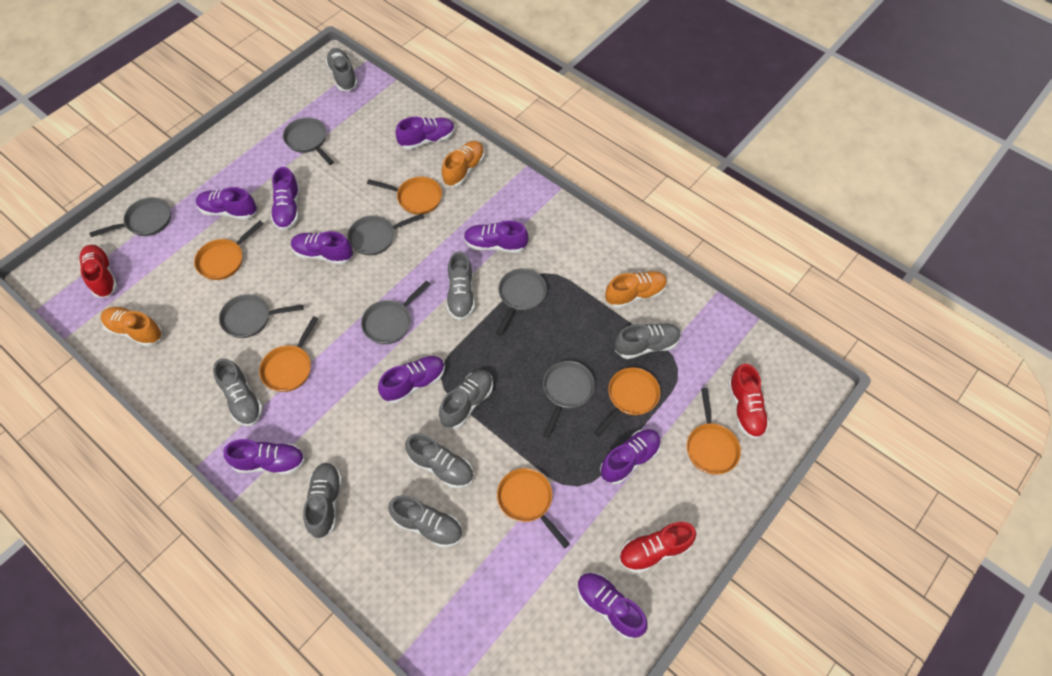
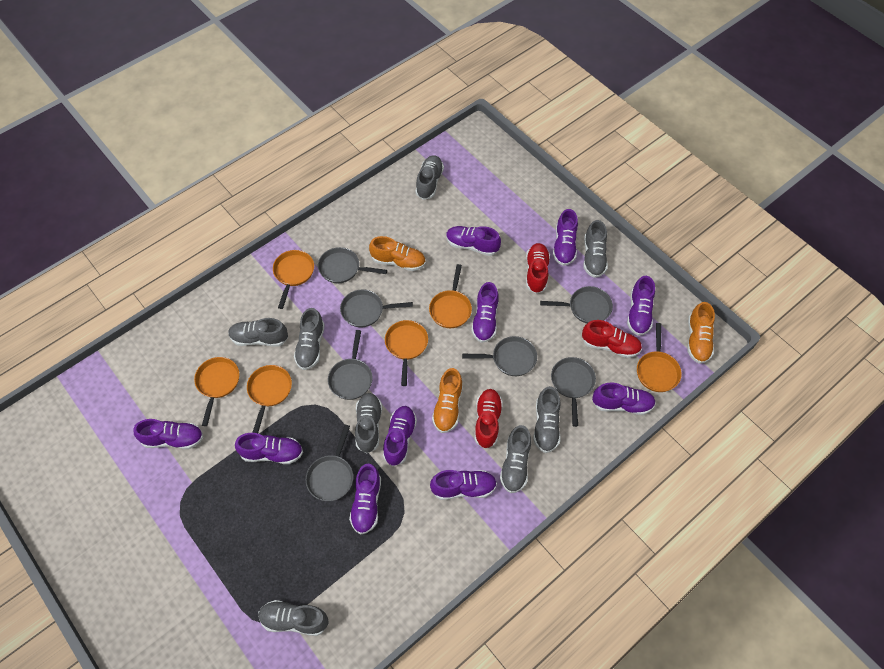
purple shoe: 9 -> 10

